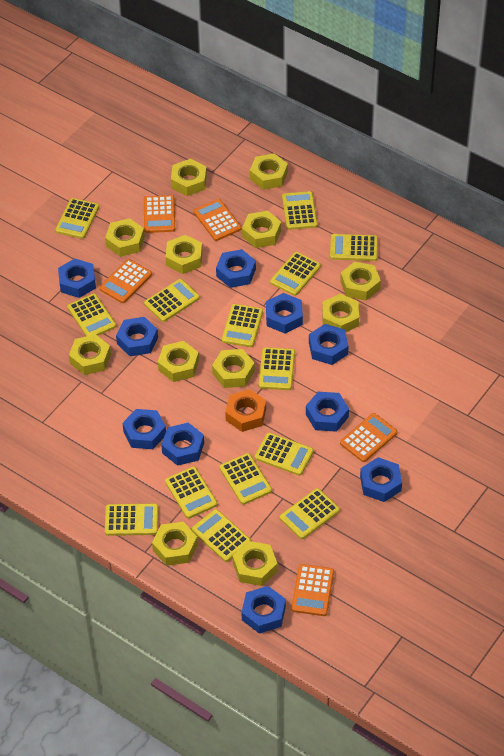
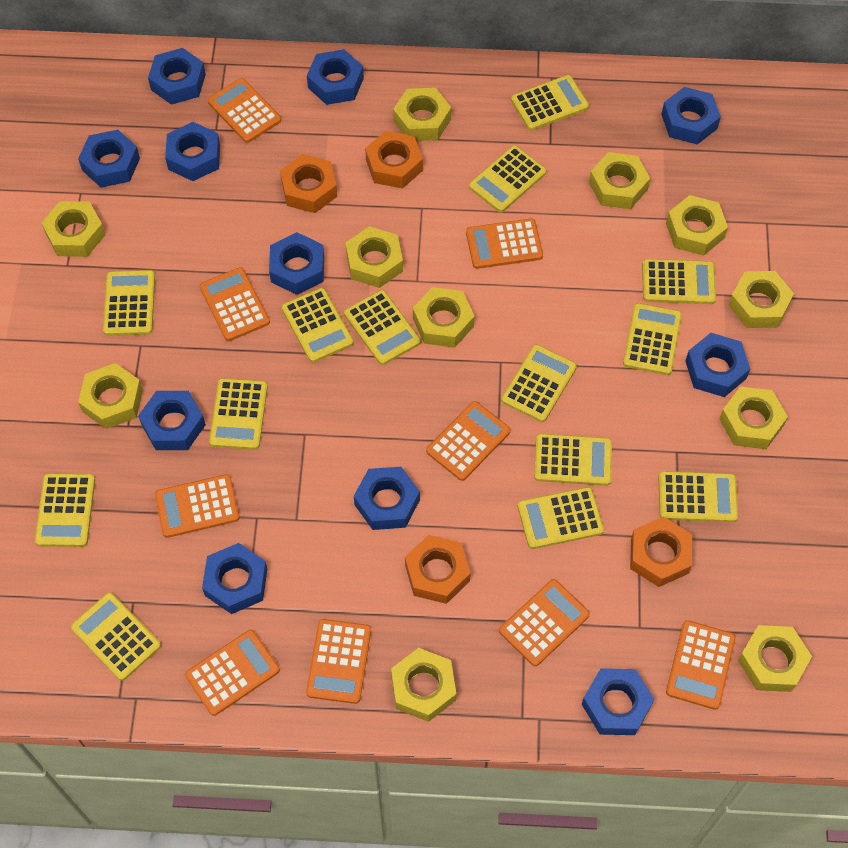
blue nut: 10 -> 11
orange calculator: 5 -> 9
orange nut: 1 -> 4
yellow nut: 12 -> 11

